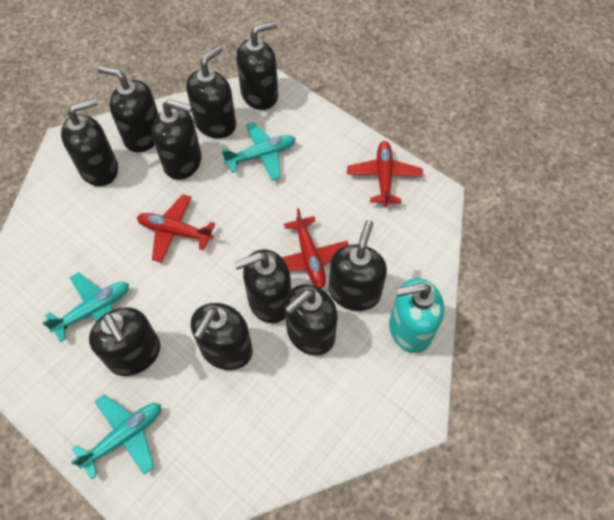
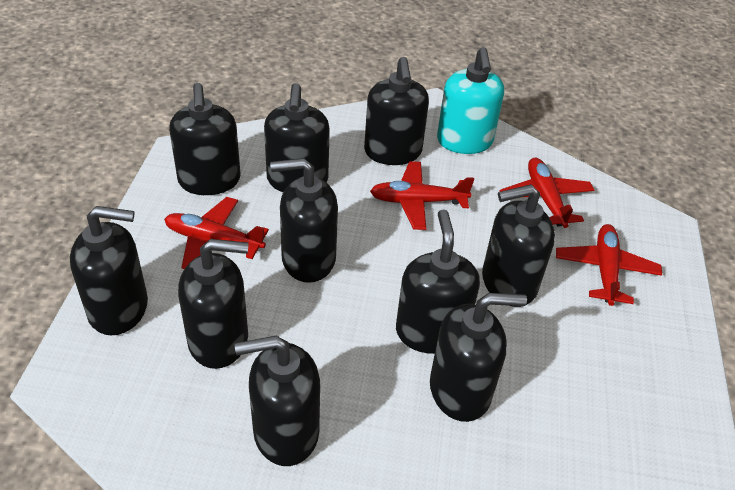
red plane: 3 -> 4
turquoise plane: 3 -> 0

